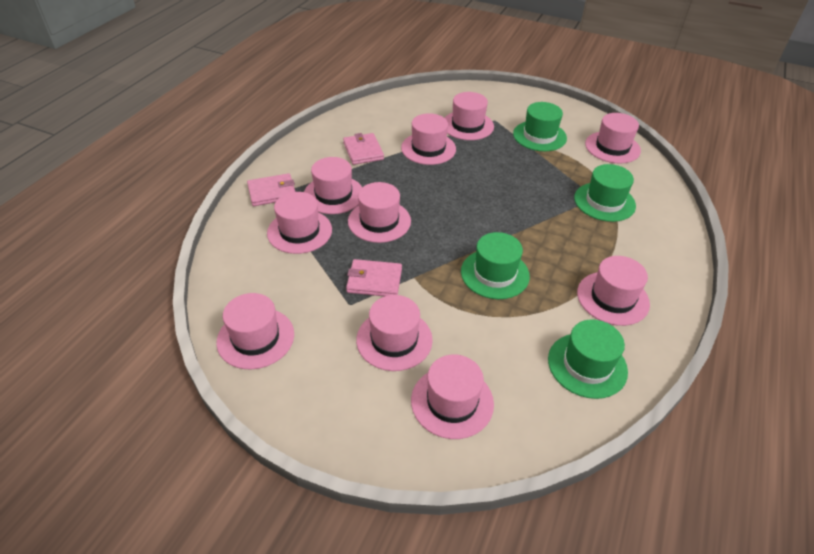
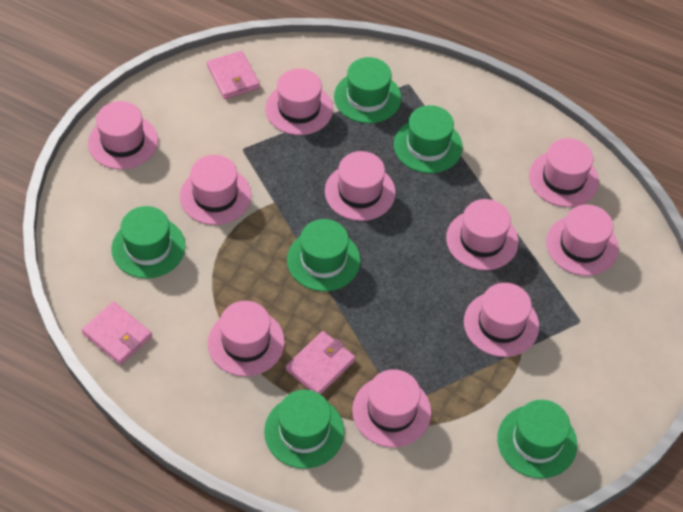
green hat: 4 -> 6

